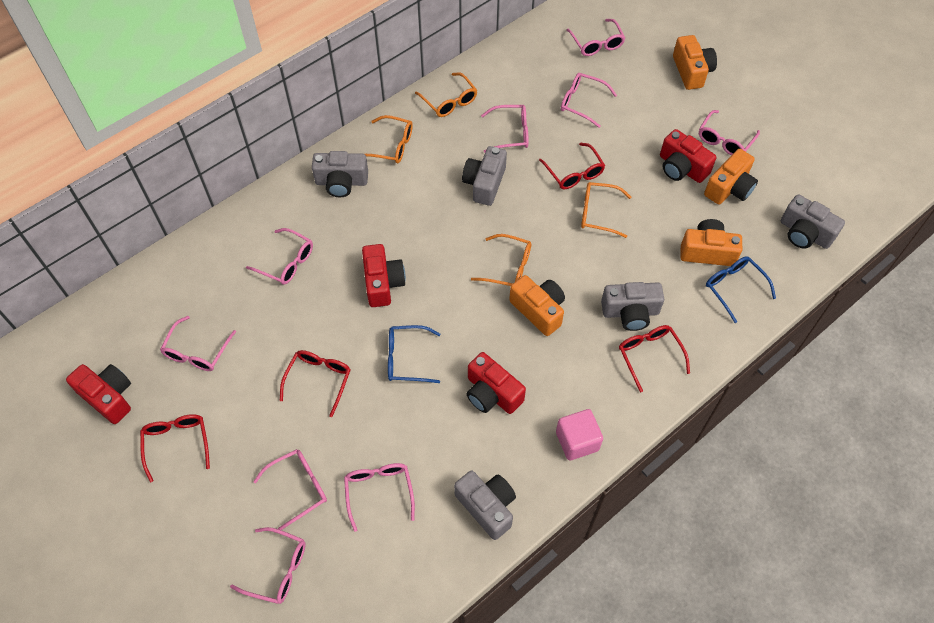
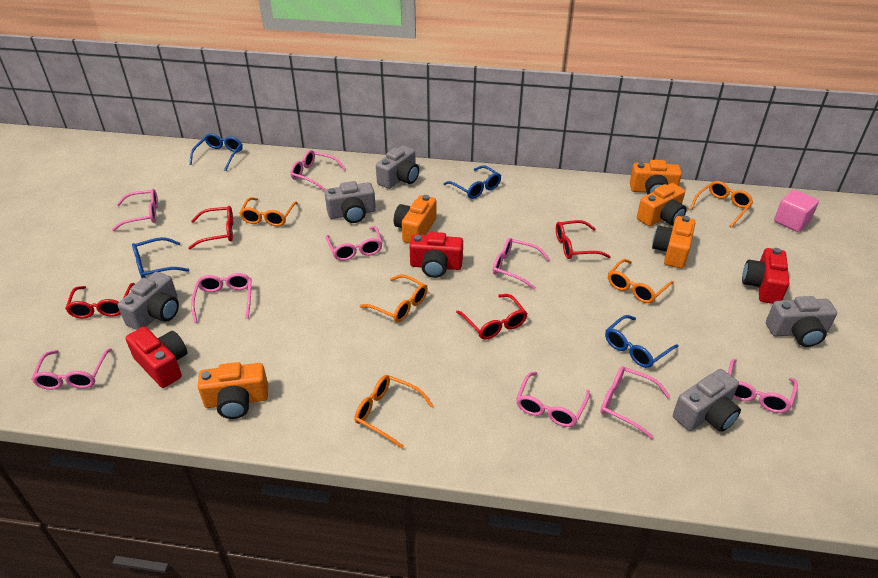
blue glasses: 2 -> 4
orange camera: 4 -> 5
orange glasses: 4 -> 5
red camera: 4 -> 3

